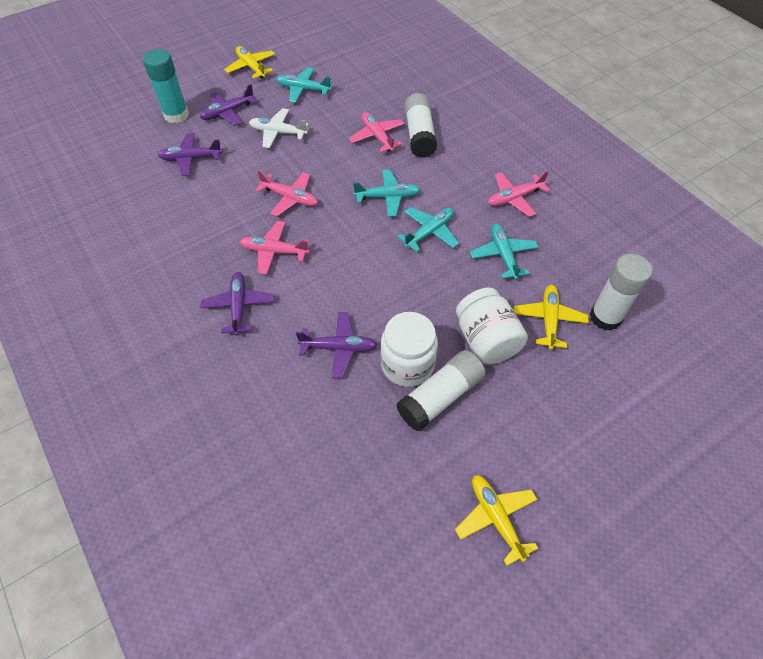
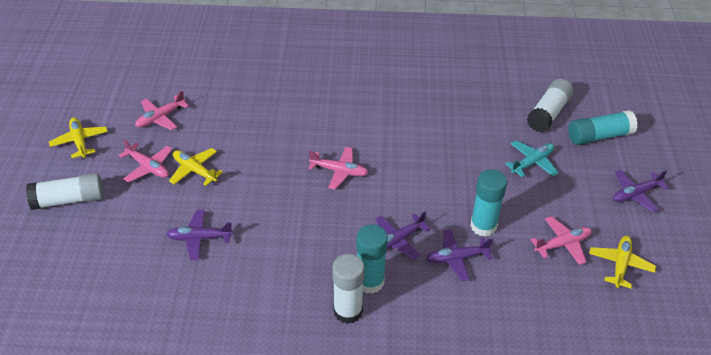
turquoise glue stick: 1 -> 3
turquoise plane: 4 -> 1
white jar: 2 -> 0
white plane: 1 -> 0

